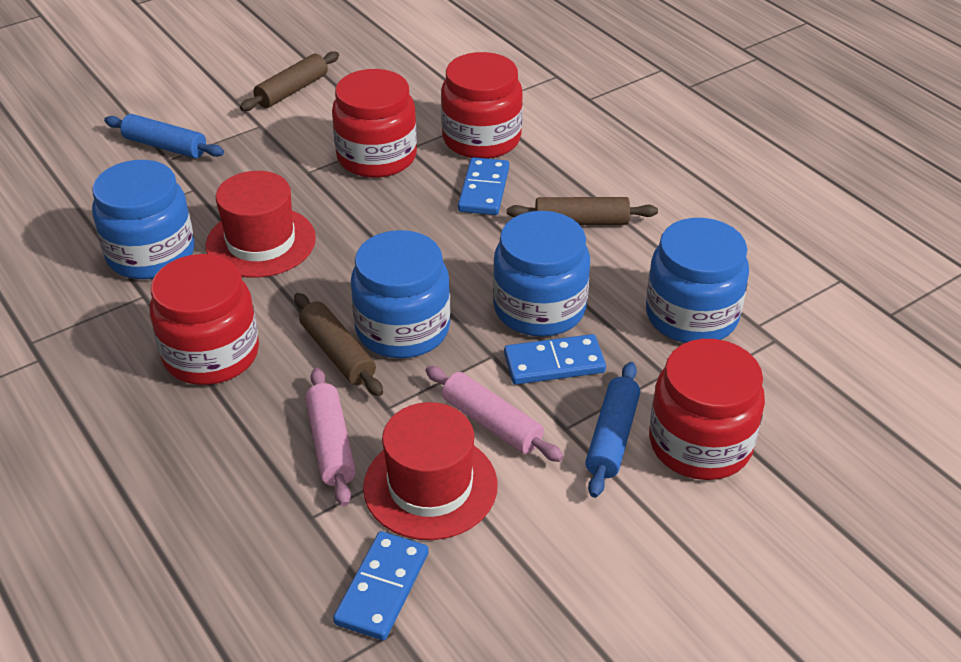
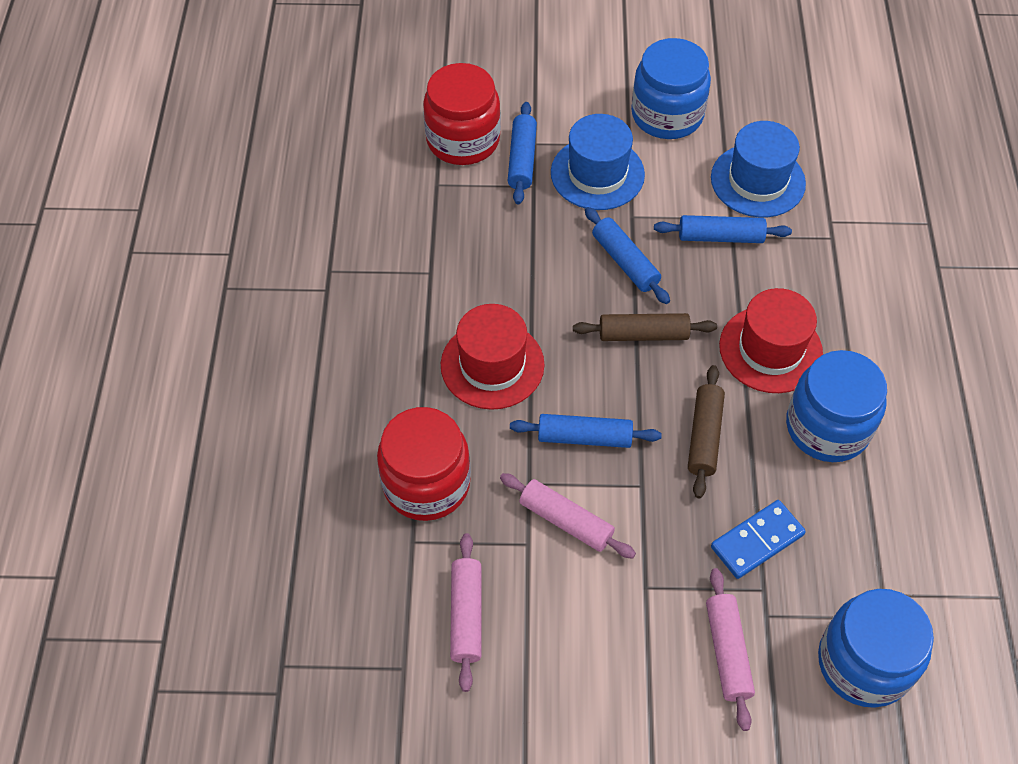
blue domino: 3 -> 1
blue hat: 0 -> 2
blue jar: 4 -> 3
blue rolling pin: 2 -> 4
brown rolling pin: 3 -> 2
pink rolling pin: 2 -> 3
red jar: 4 -> 2

